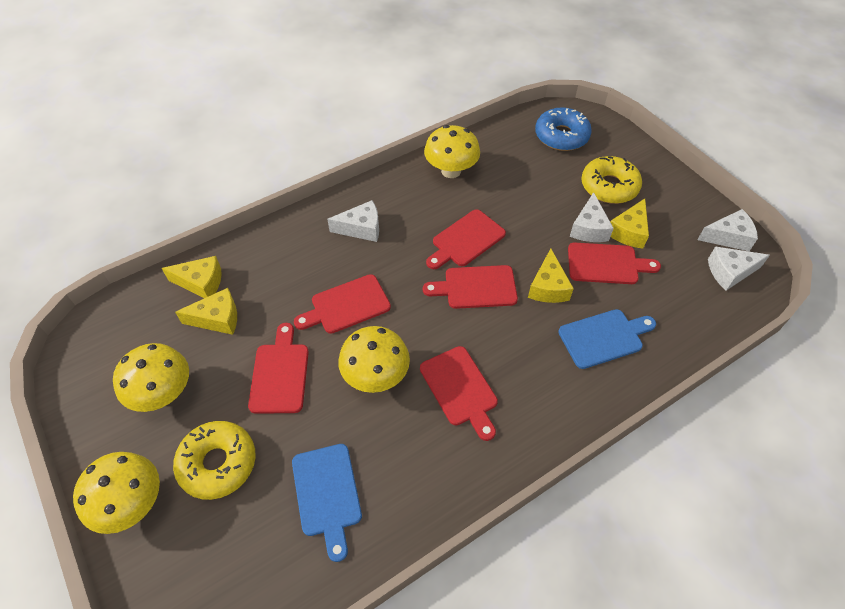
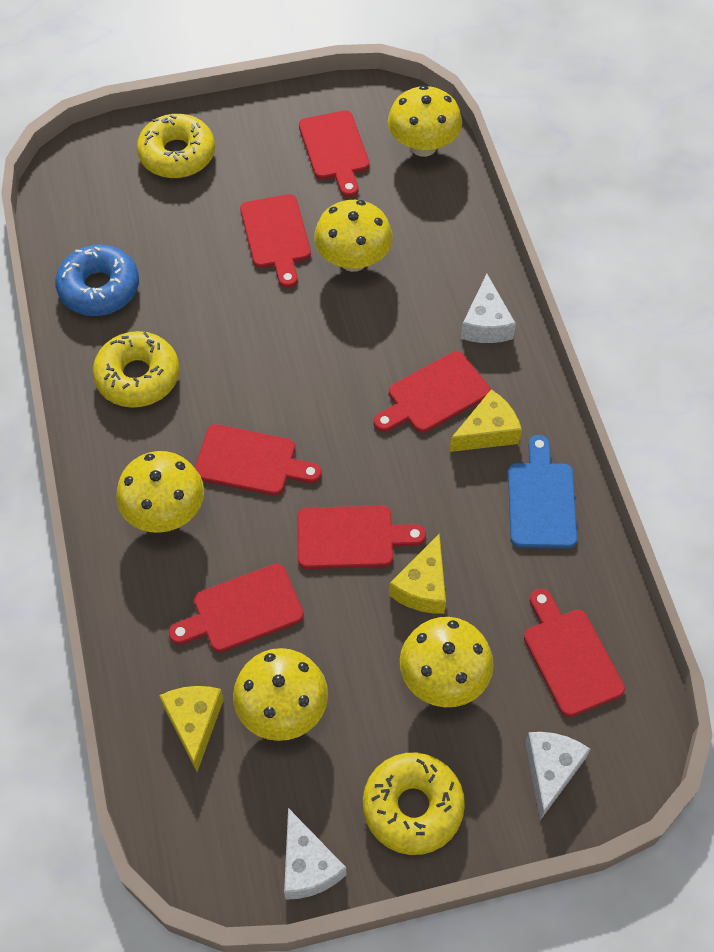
blue cutting board: 2 -> 1
red cutting board: 6 -> 7
white cheese: 4 -> 3
yellow cheese: 4 -> 3
yellow donut: 2 -> 3
yellow mushroom: 4 -> 5

